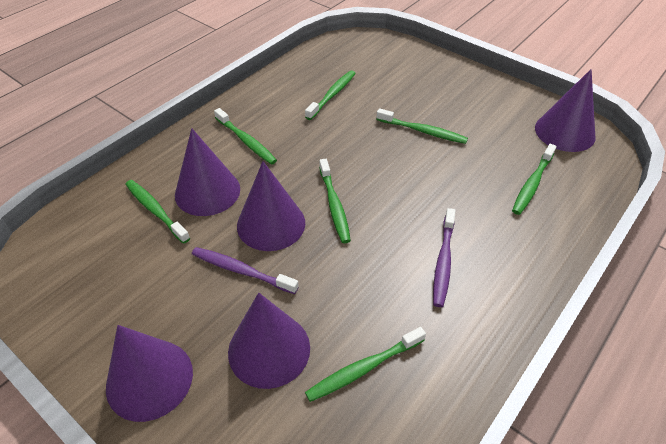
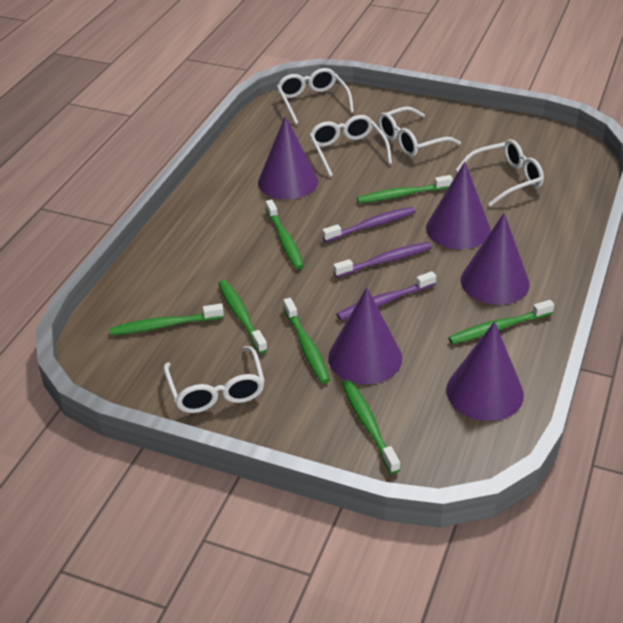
purple toothbrush: 2 -> 3
white glasses: 0 -> 5

